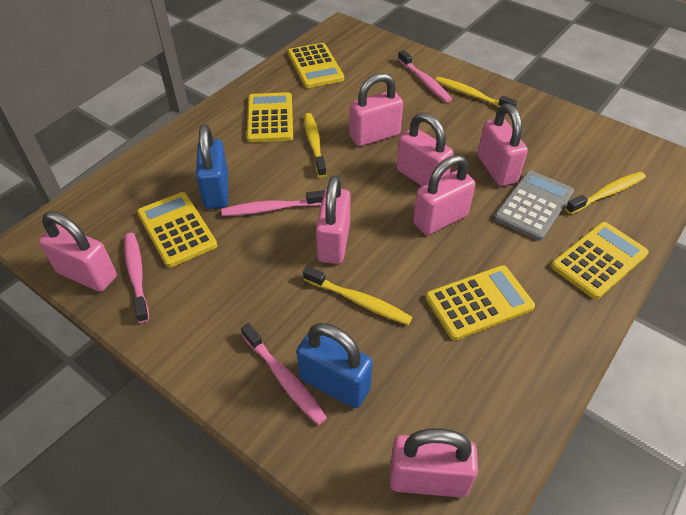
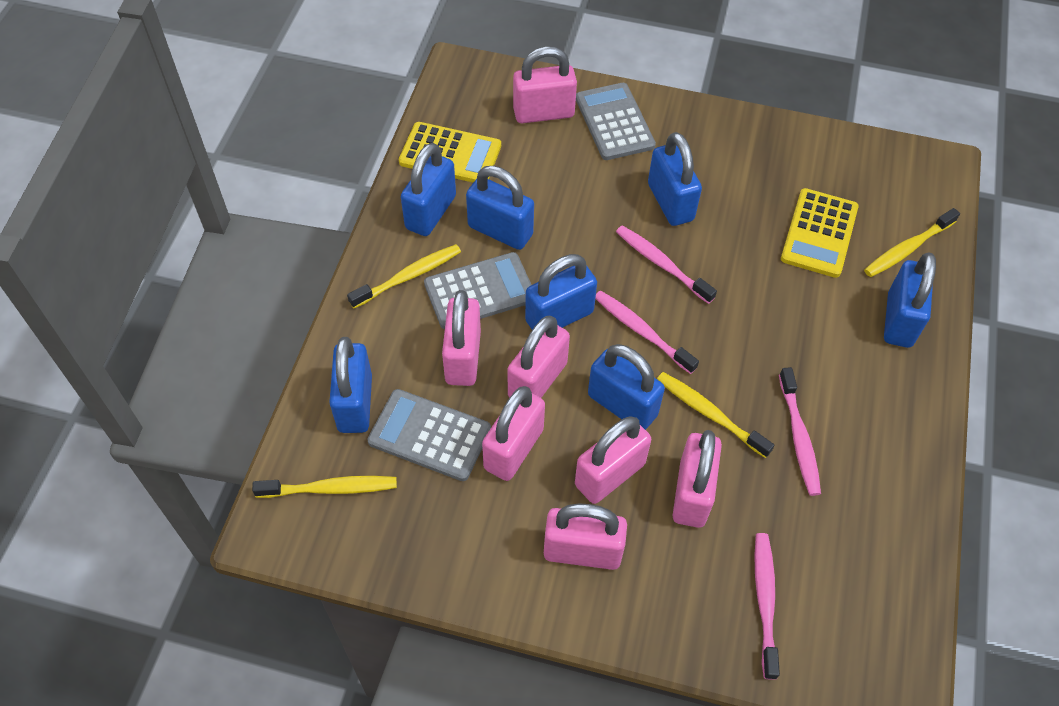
blue padlock: 2 -> 7
grey calculator: 1 -> 3
yellow calculator: 5 -> 2

